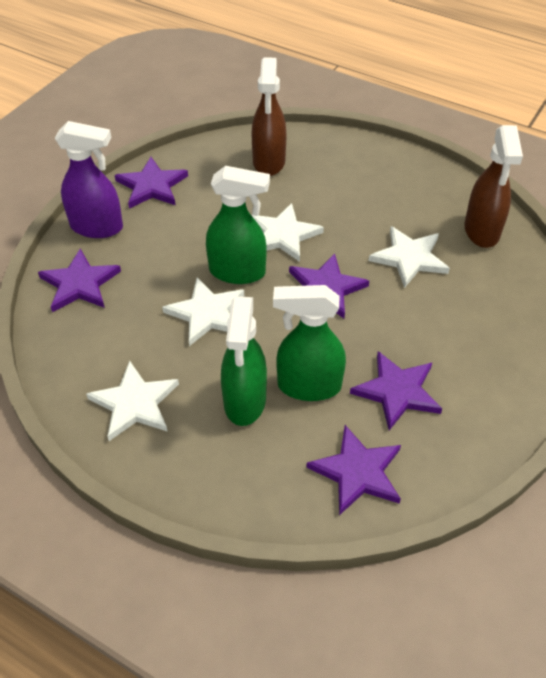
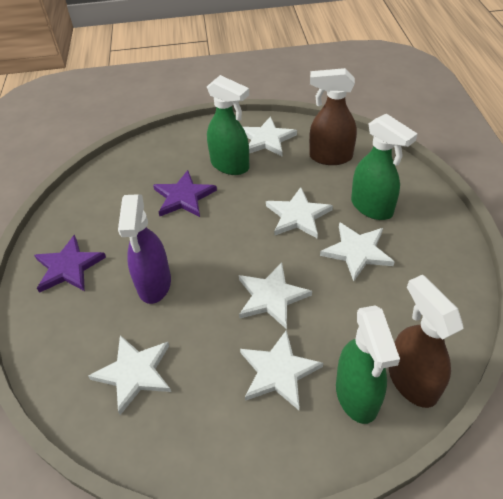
purple star: 5 -> 2
white star: 4 -> 6

